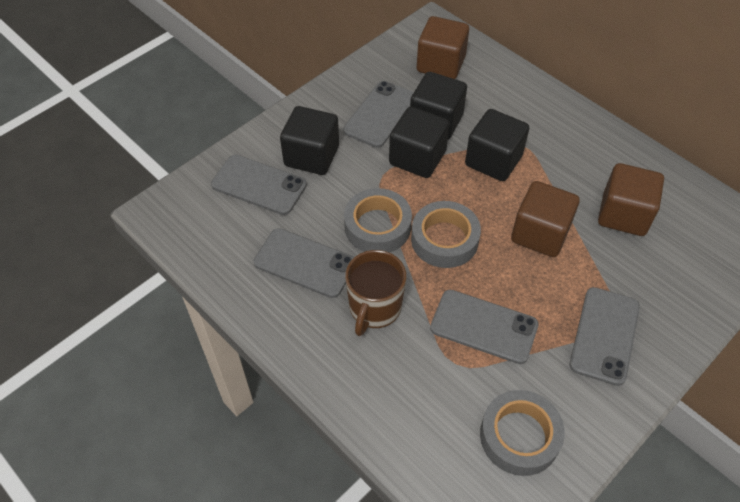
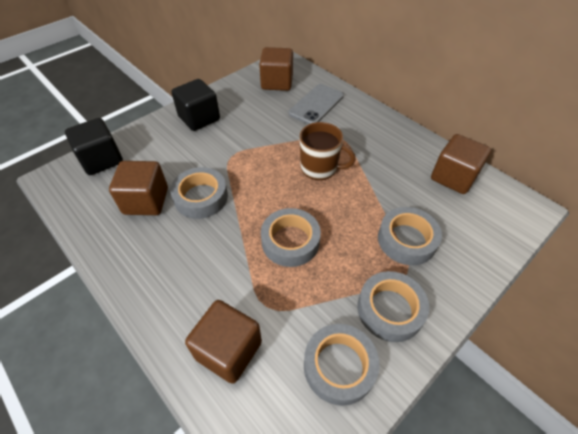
black cube: 4 -> 2
brown cube: 3 -> 4
grey phone: 5 -> 1
grey tape: 3 -> 5

